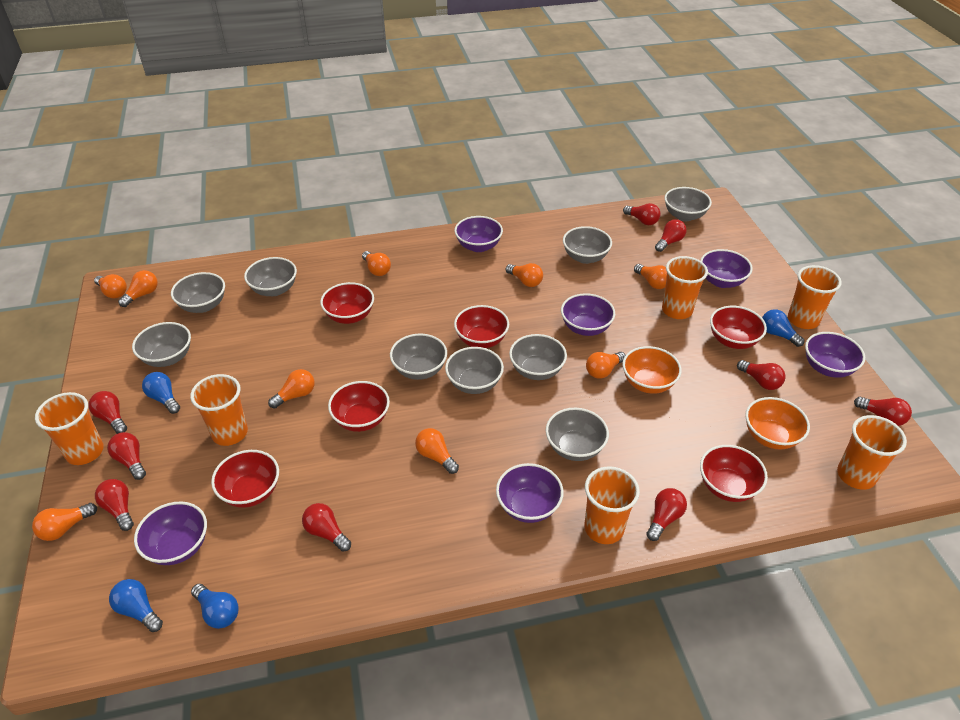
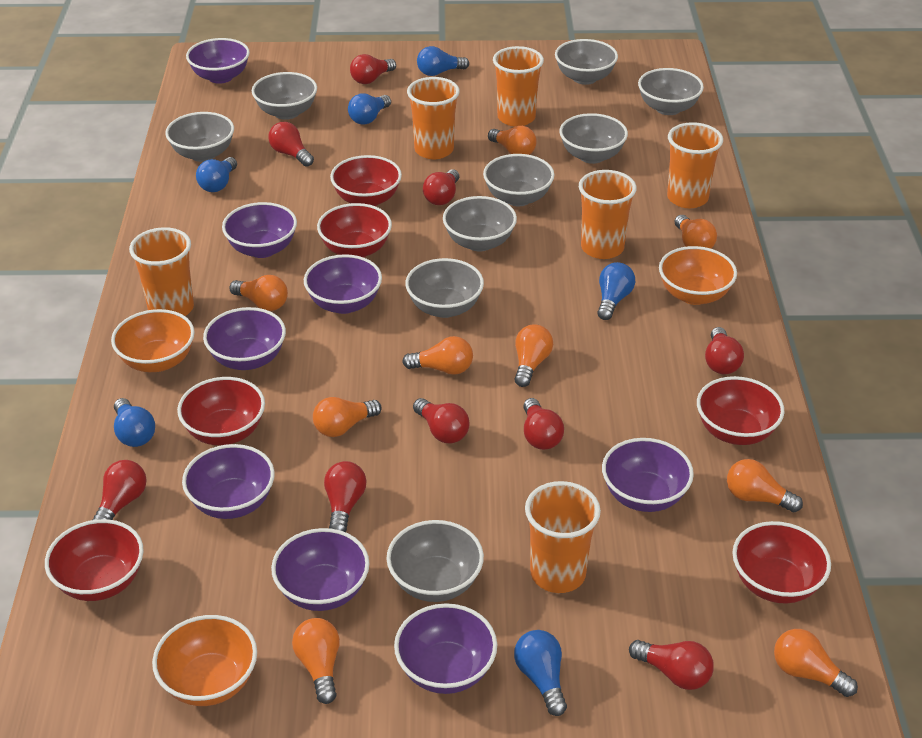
blue light bulb: 4 -> 6
orange bowl: 2 -> 3
purple bowl: 6 -> 8

